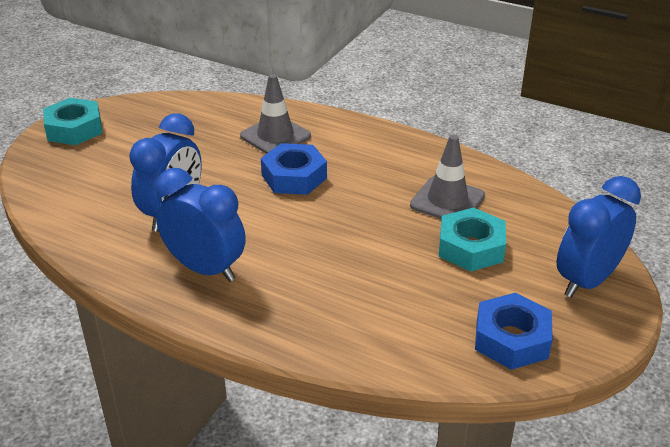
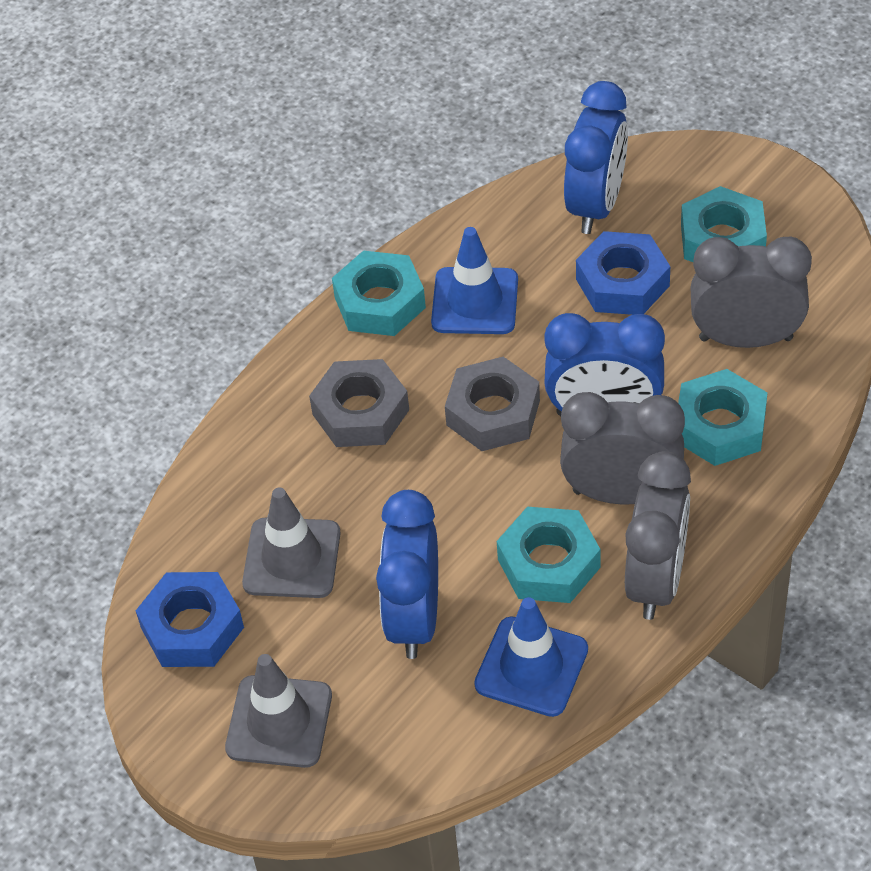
blue traffic cone: 0 -> 2
grey clock: 0 -> 3
grey nut: 0 -> 2
turquoise nut: 2 -> 4

